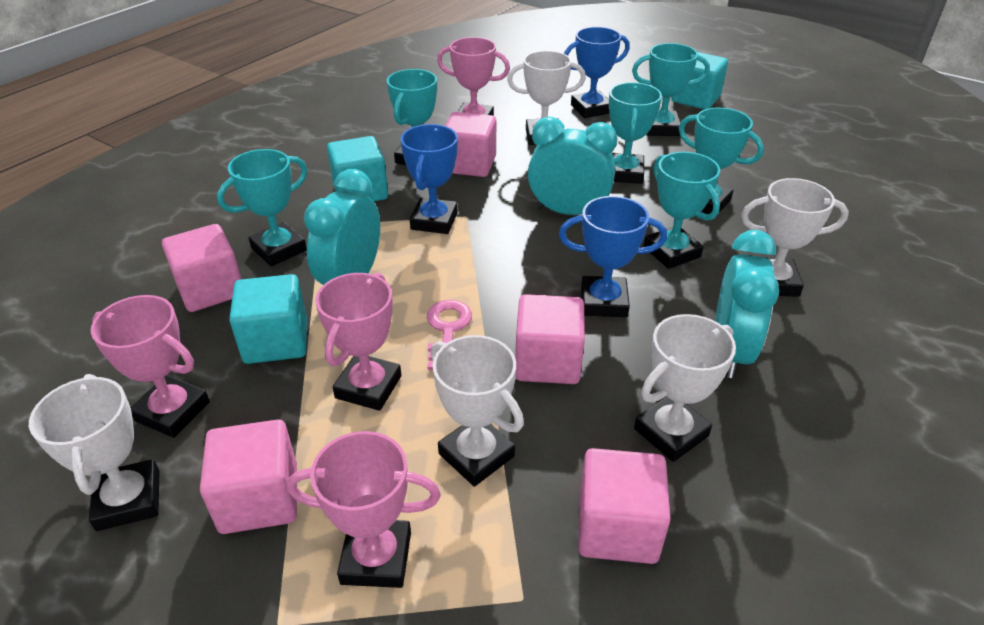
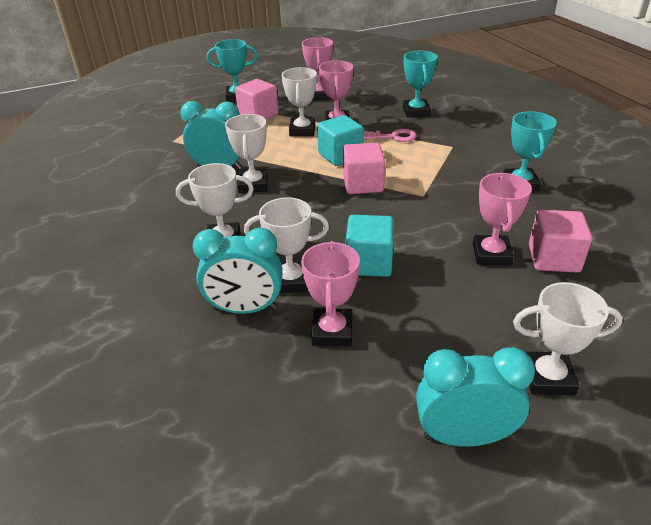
blue trophy: 3 -> 0
pink cube: 5 -> 3
turquoise cube: 3 -> 2
turquoise trophy: 6 -> 3

